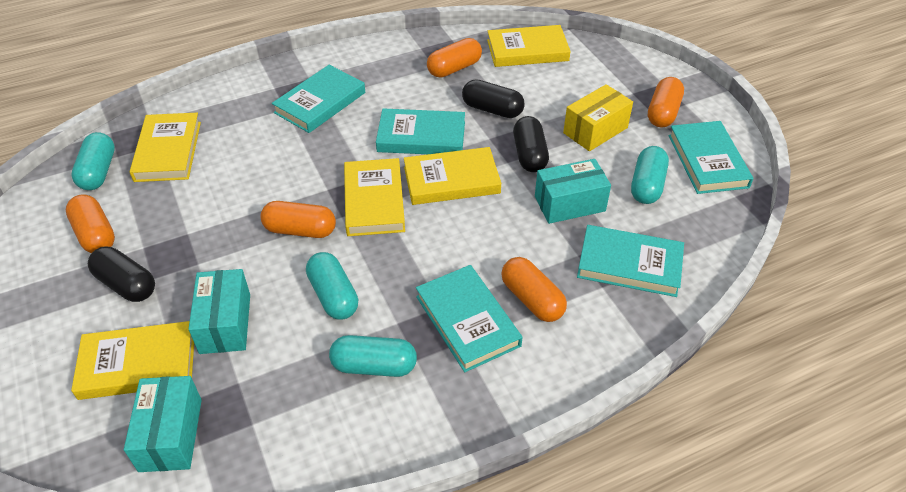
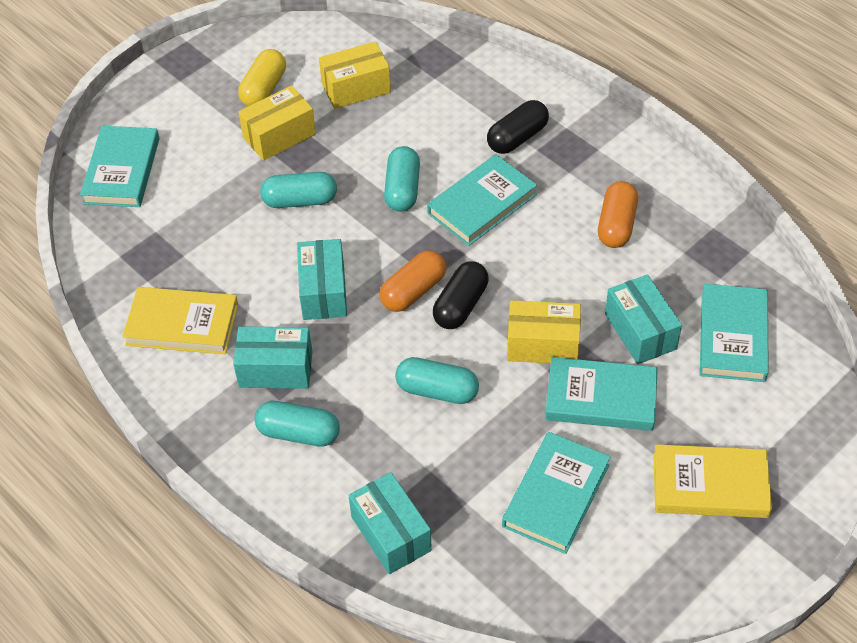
black capsule: 3 -> 2
orange capsule: 5 -> 2
turquoise box: 3 -> 4
yellow book: 5 -> 2
yellow box: 1 -> 3
yellow capsule: 0 -> 1

